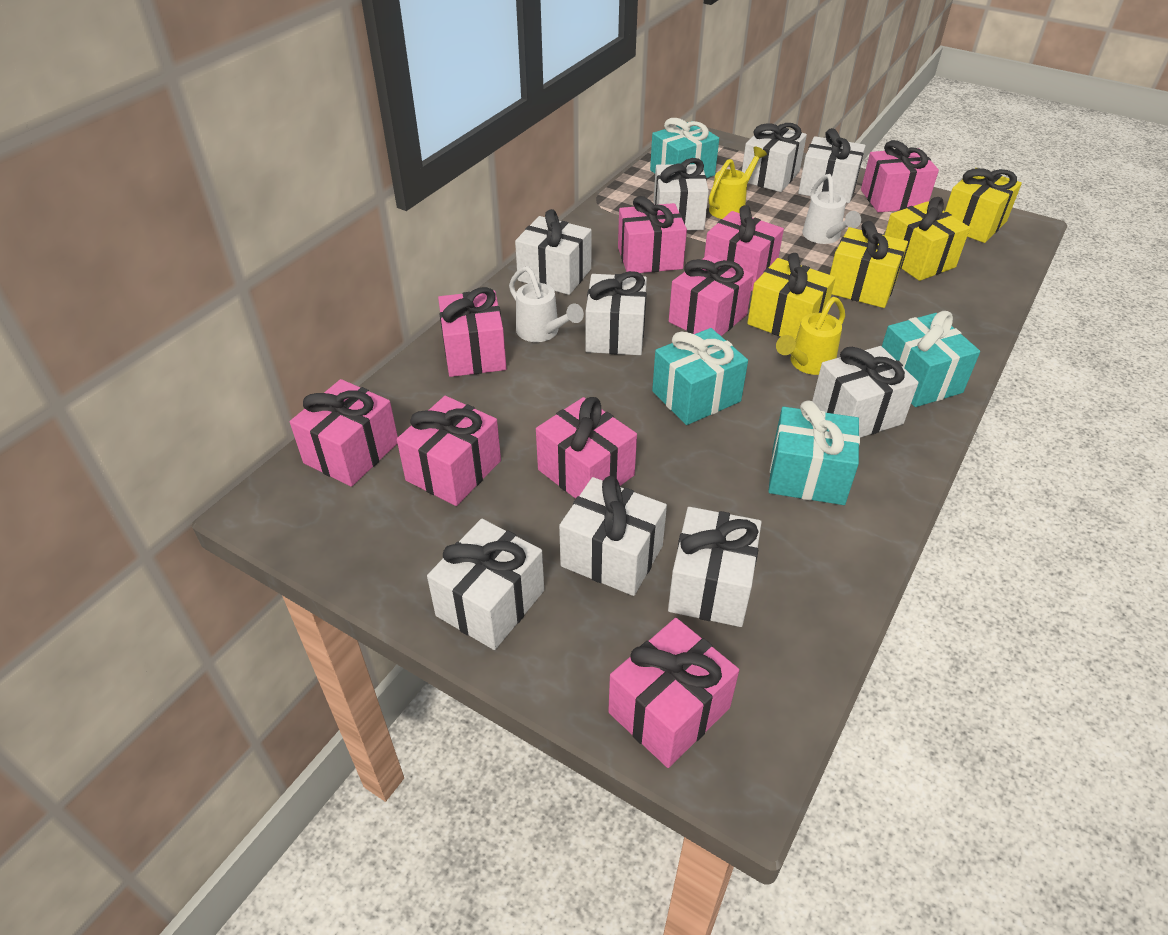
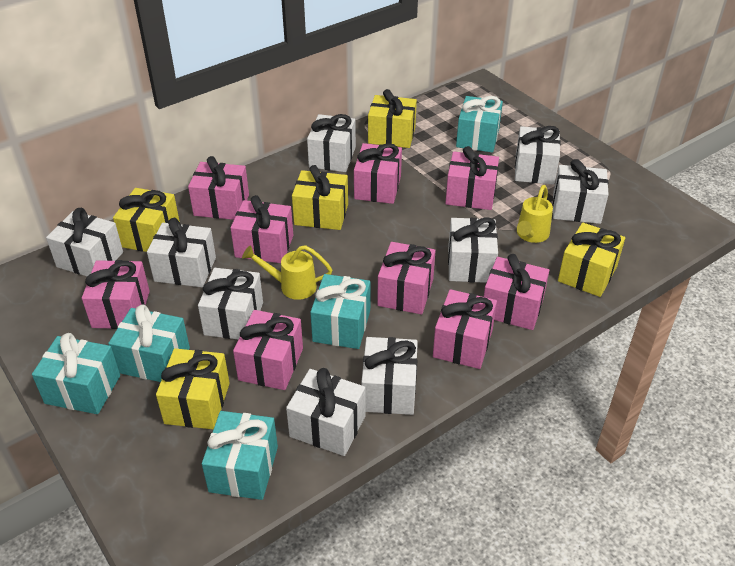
turquoise gift: 4 -> 5
white watering can: 2 -> 0
yellow gift: 4 -> 5

